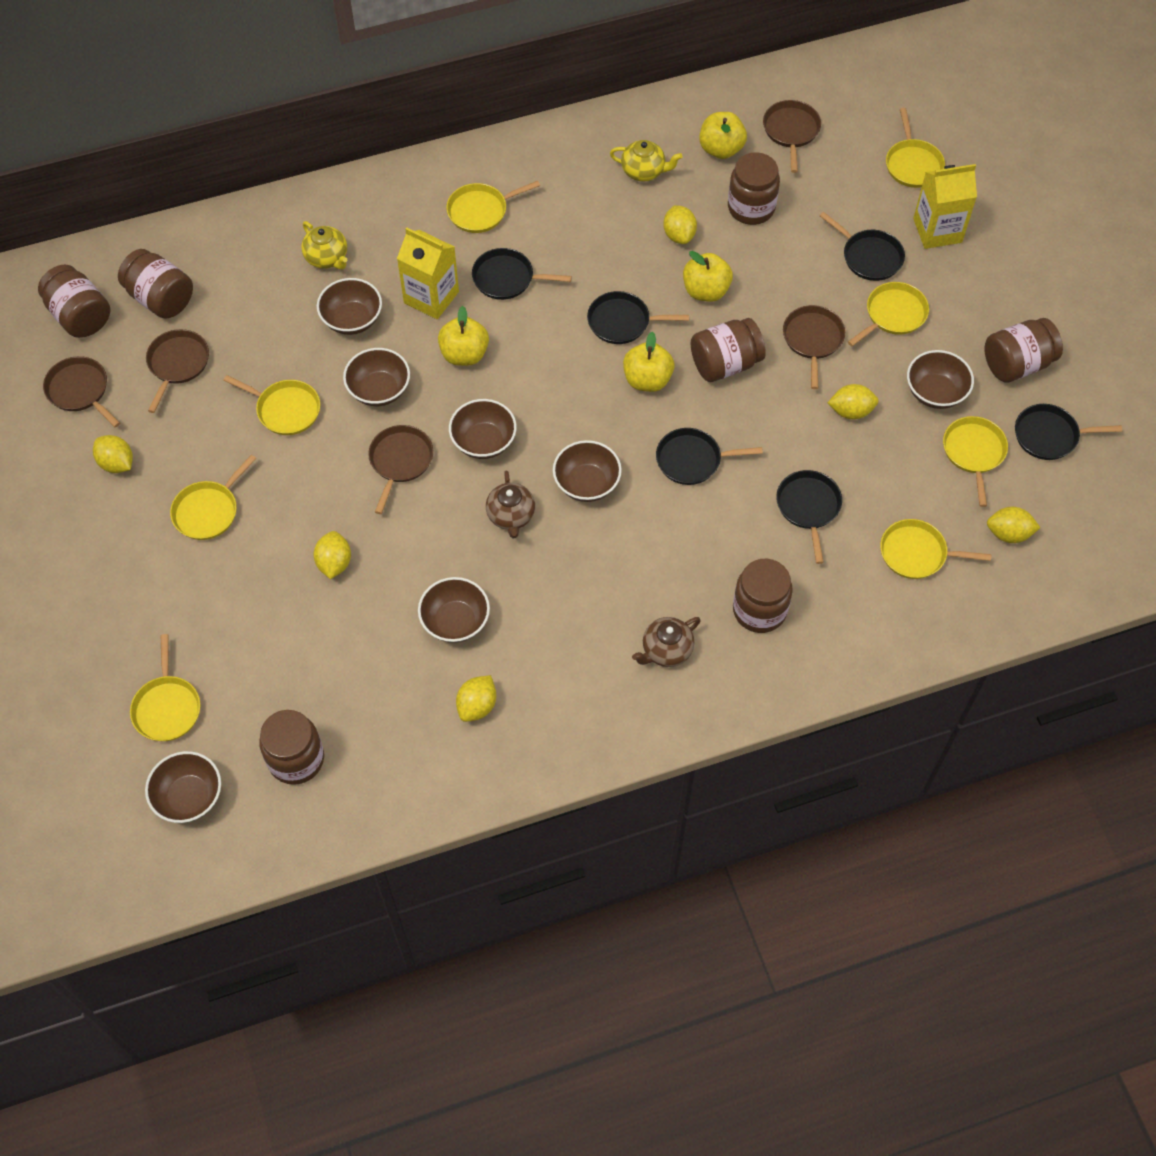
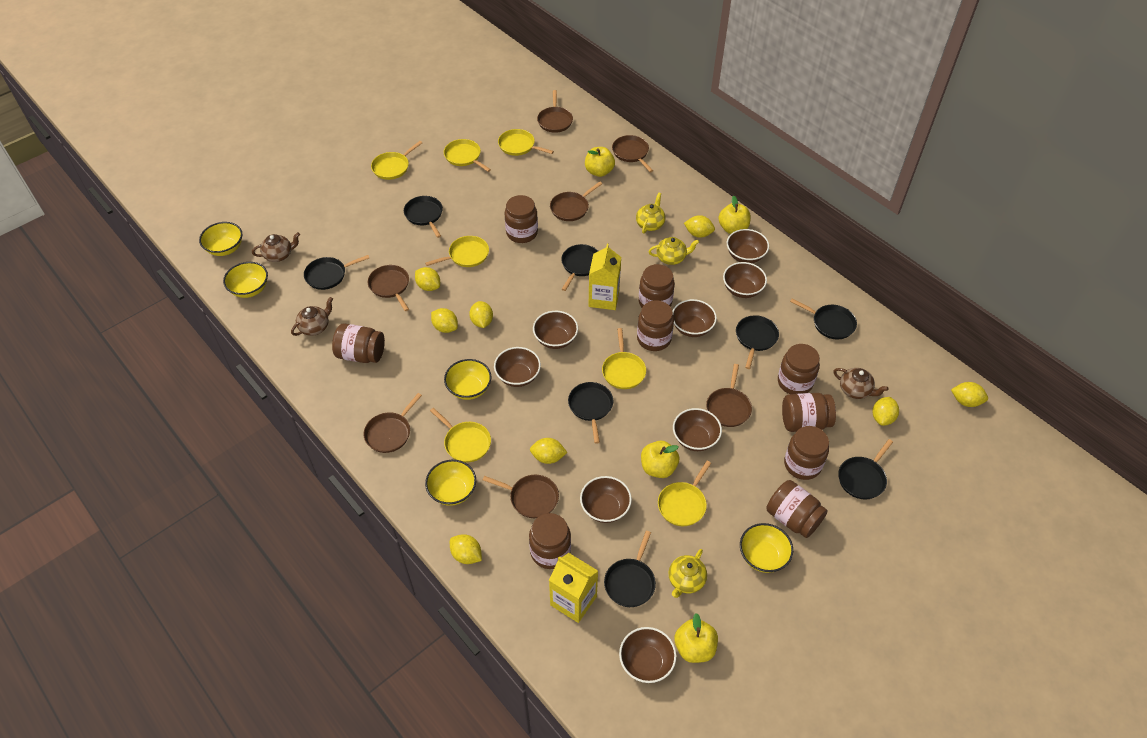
black pan: 6 -> 8
brown bowl: 7 -> 8
brown jar: 7 -> 9
brown pan: 5 -> 7
brown teapot: 2 -> 3
yellow bowl: 0 -> 5
yellow lemon: 6 -> 8
yellow pan: 8 -> 7
yellow teapot: 2 -> 3

